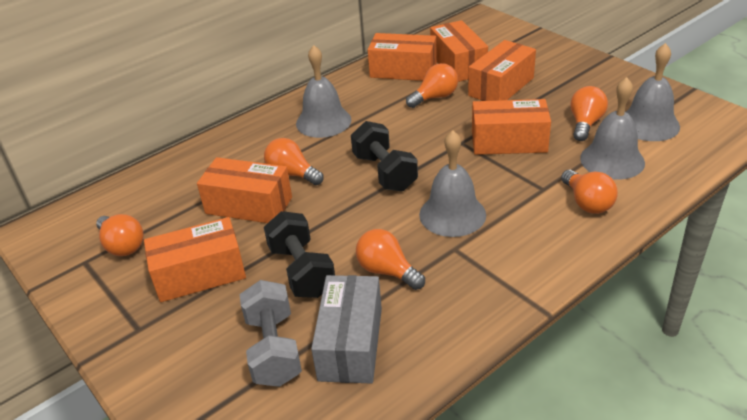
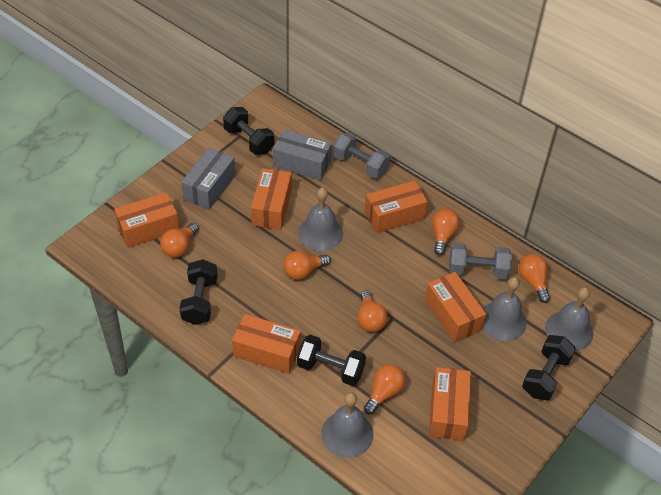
black dumbbell: 2 -> 4
grey box: 1 -> 2
grey dumbbell: 1 -> 2

